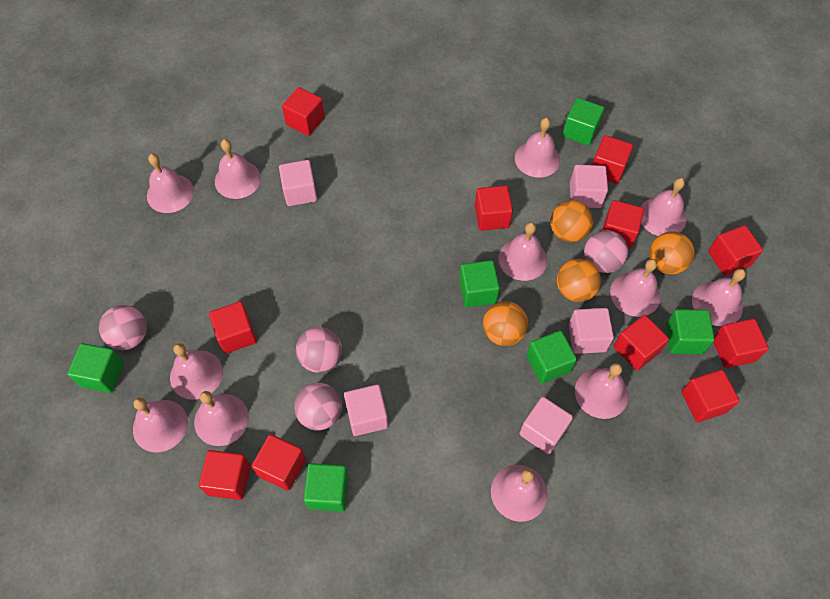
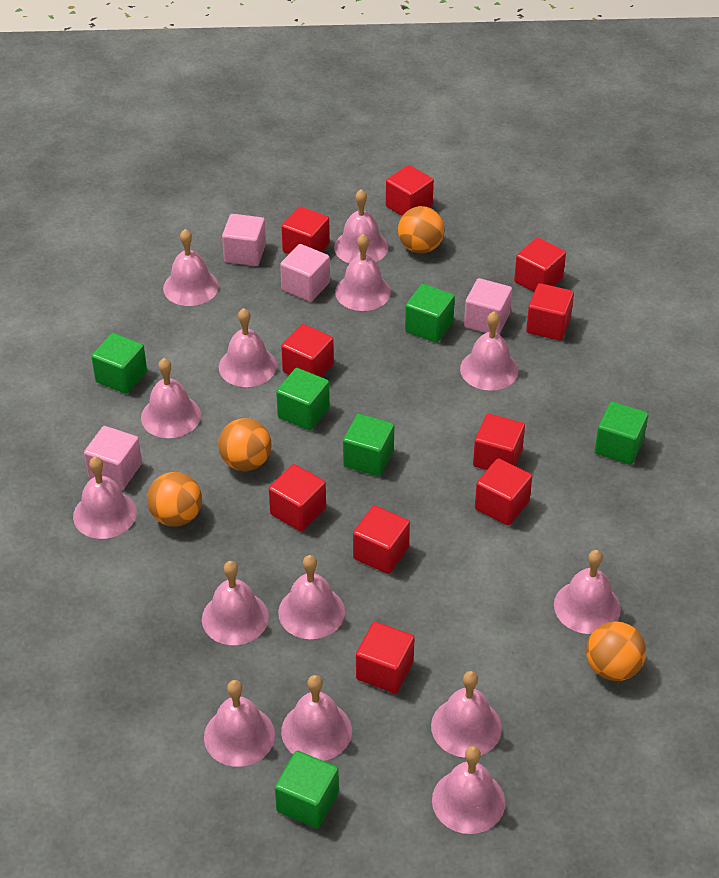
pink ball: 4 -> 0
pink bell: 12 -> 14
pink cube: 5 -> 4
red cube: 11 -> 10

